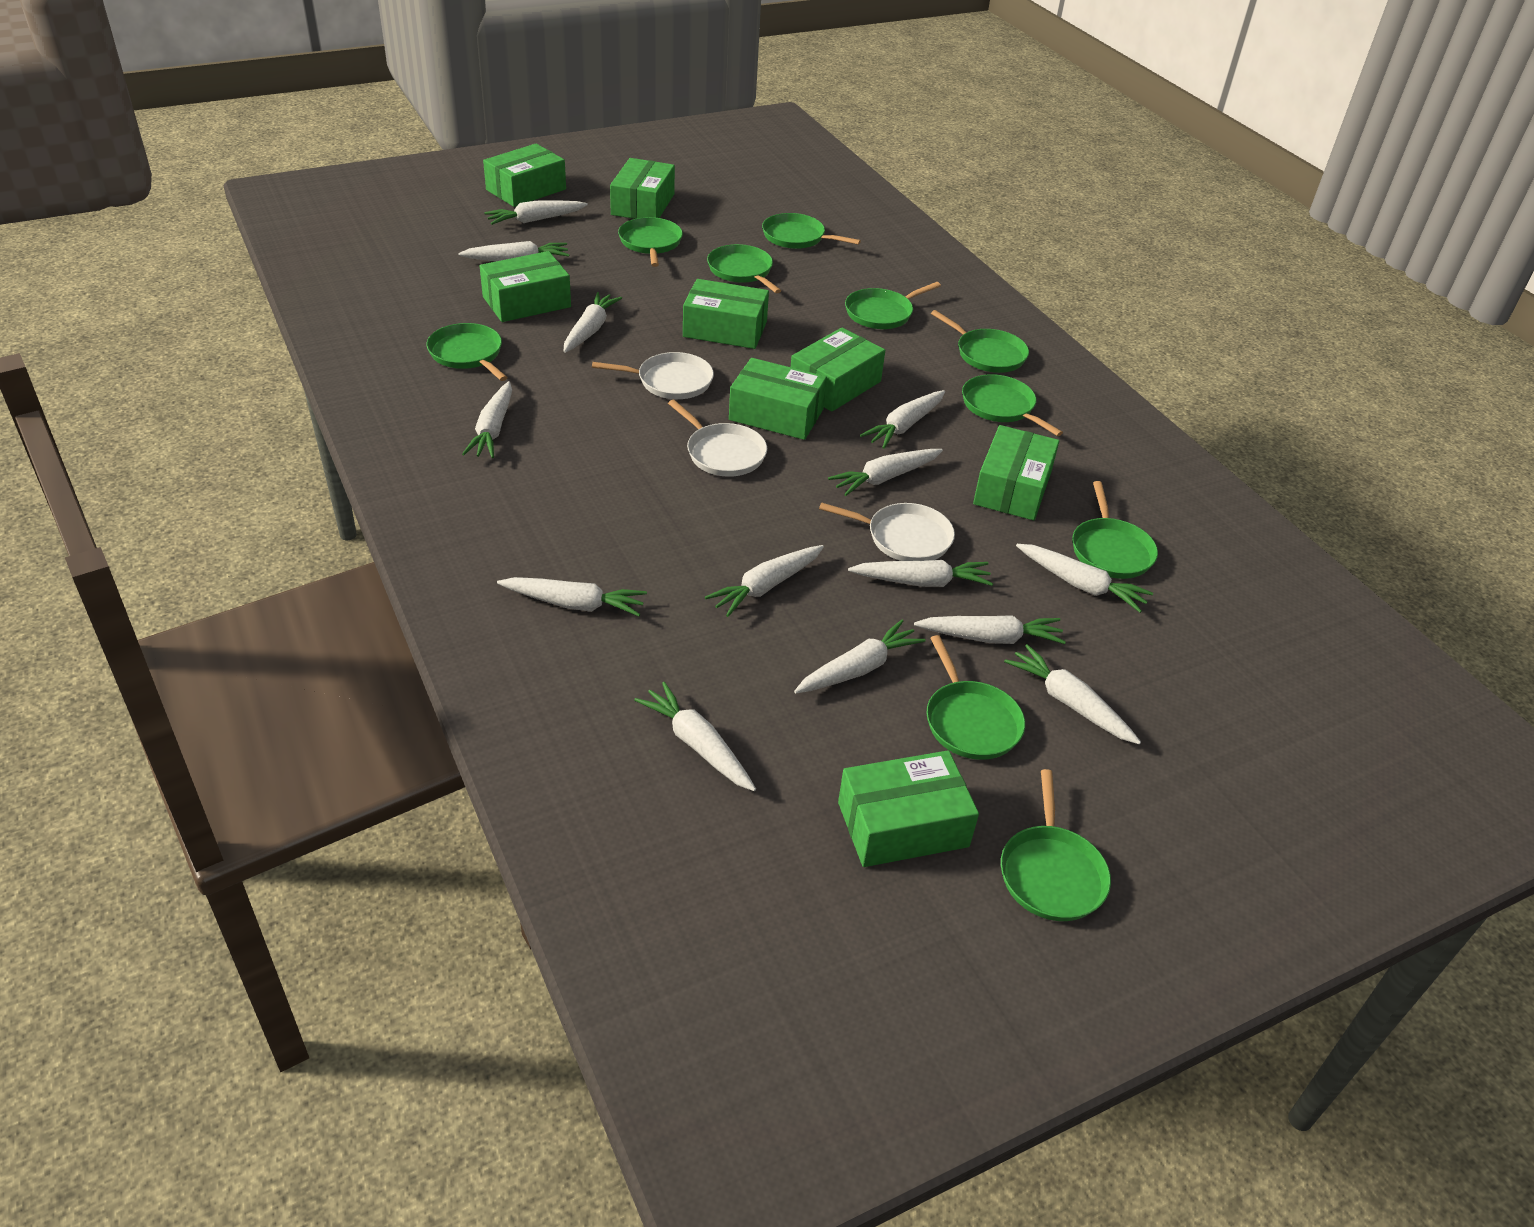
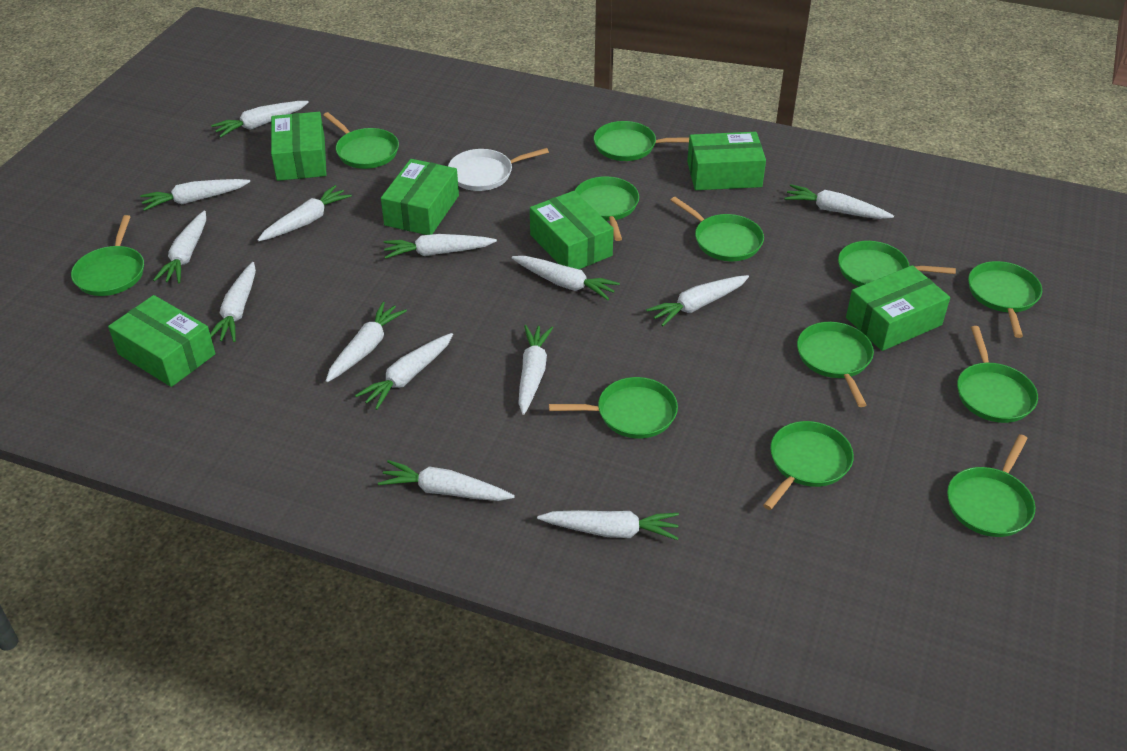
green box: 8 -> 6
green pan: 10 -> 12
white pan: 3 -> 1

